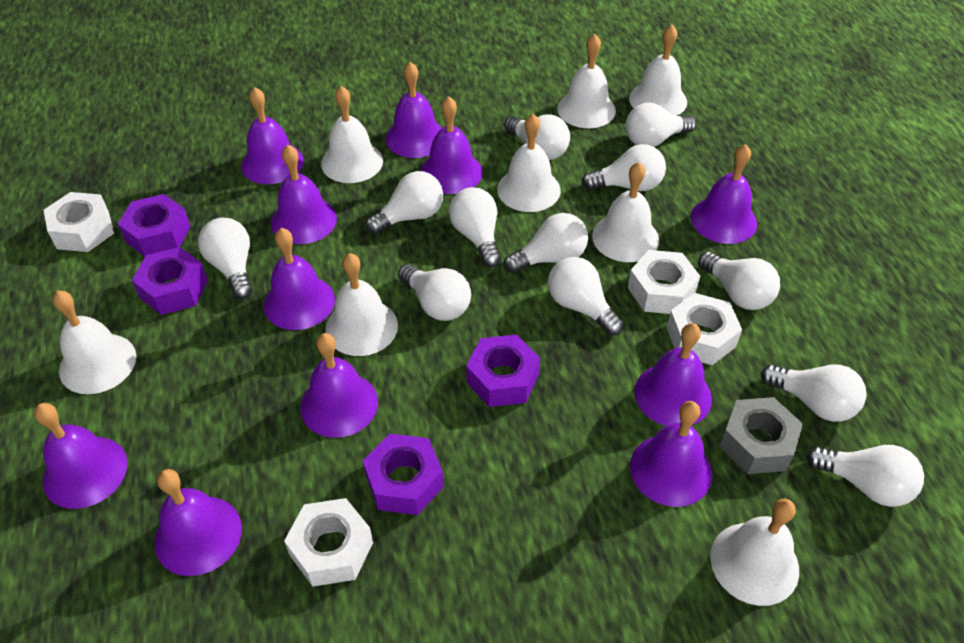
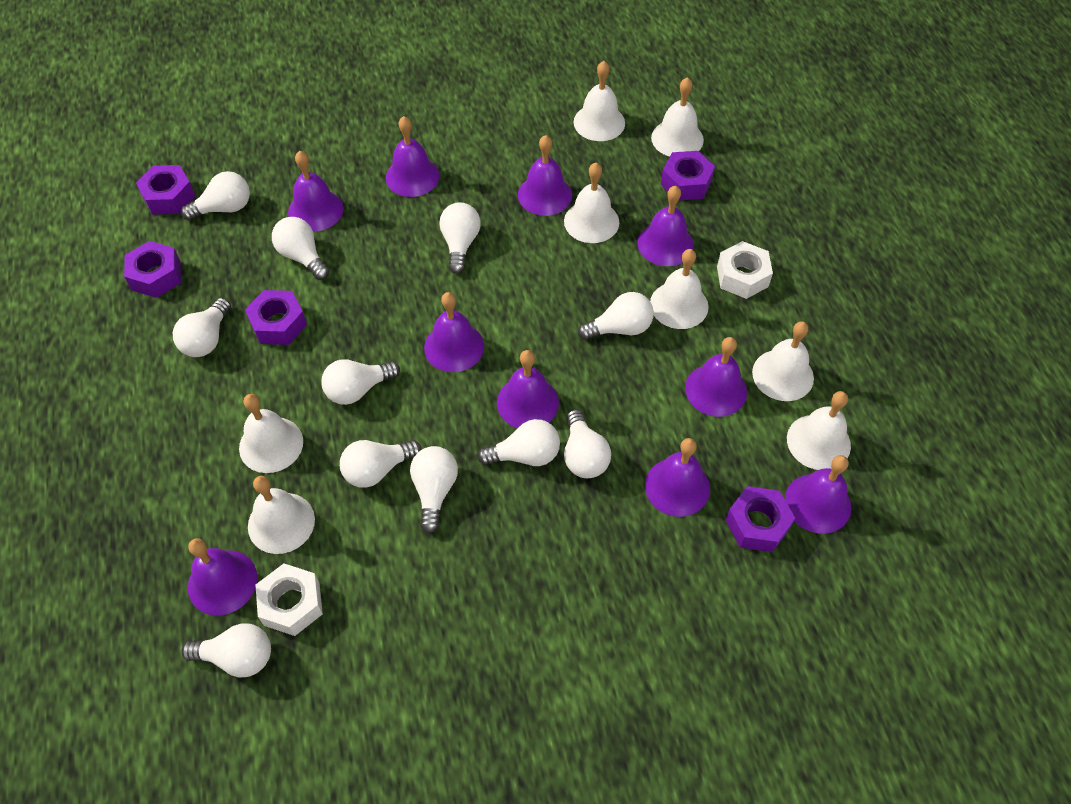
grey nut: 1 -> 0
purple bell: 11 -> 10
purple nut: 4 -> 5
white light bulb: 12 -> 11
white nut: 4 -> 2

